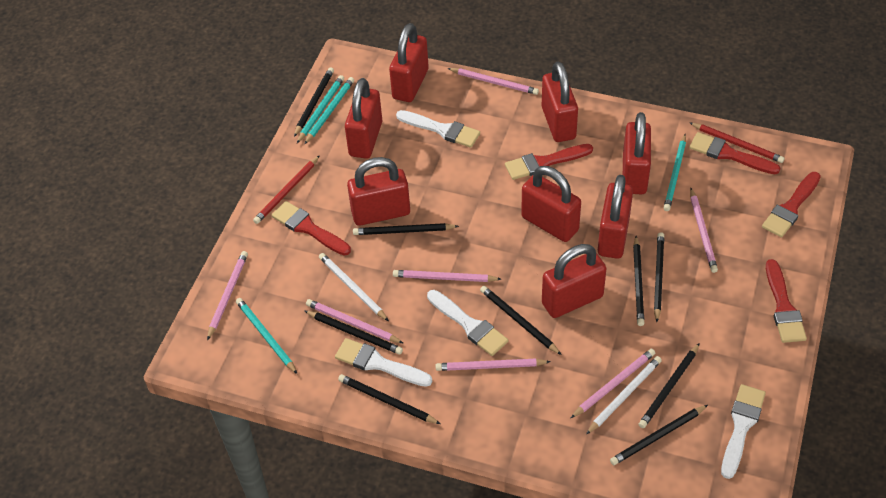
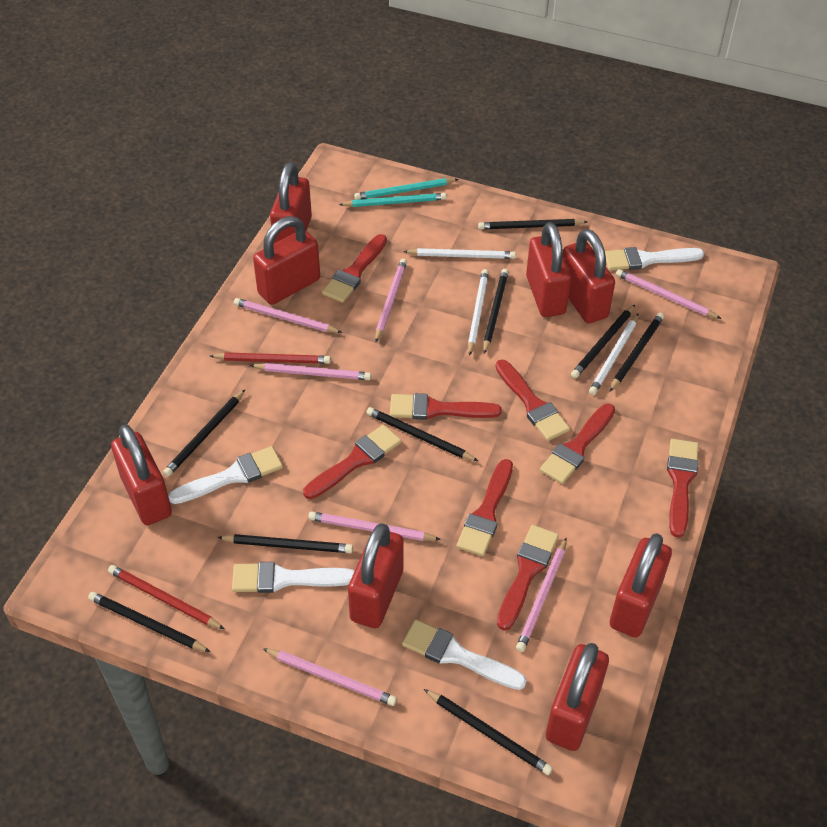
red brush: 5 -> 8
turquoise pencil: 4 -> 2
white pencil: 2 -> 3

